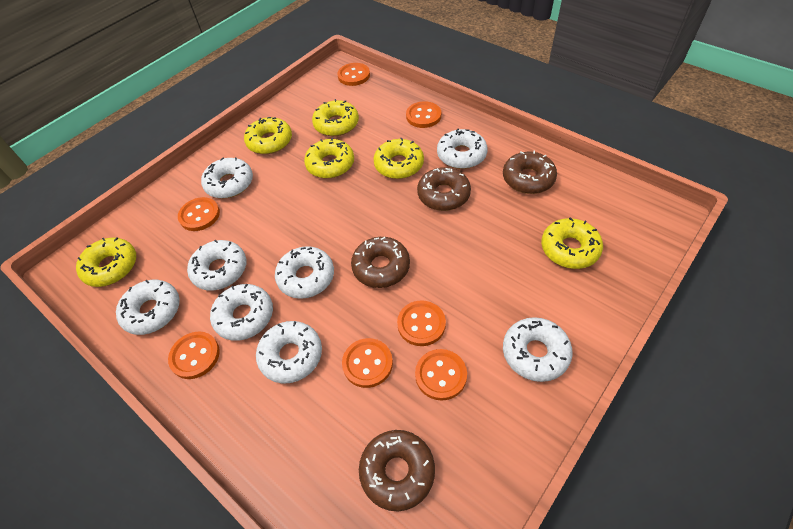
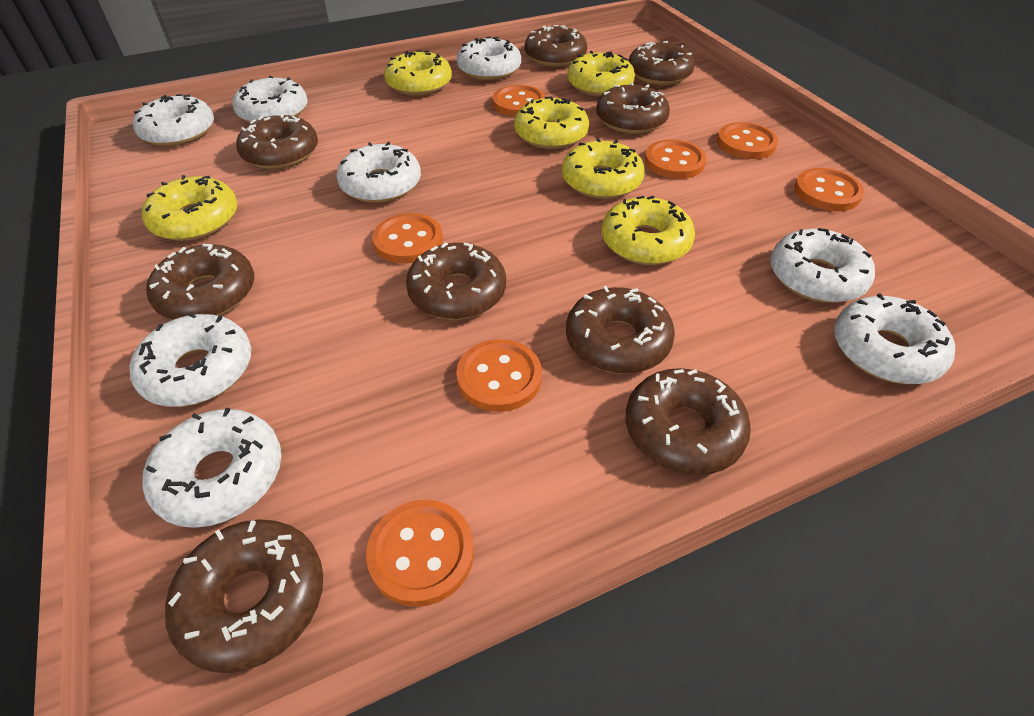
brown donut: 4 -> 9

